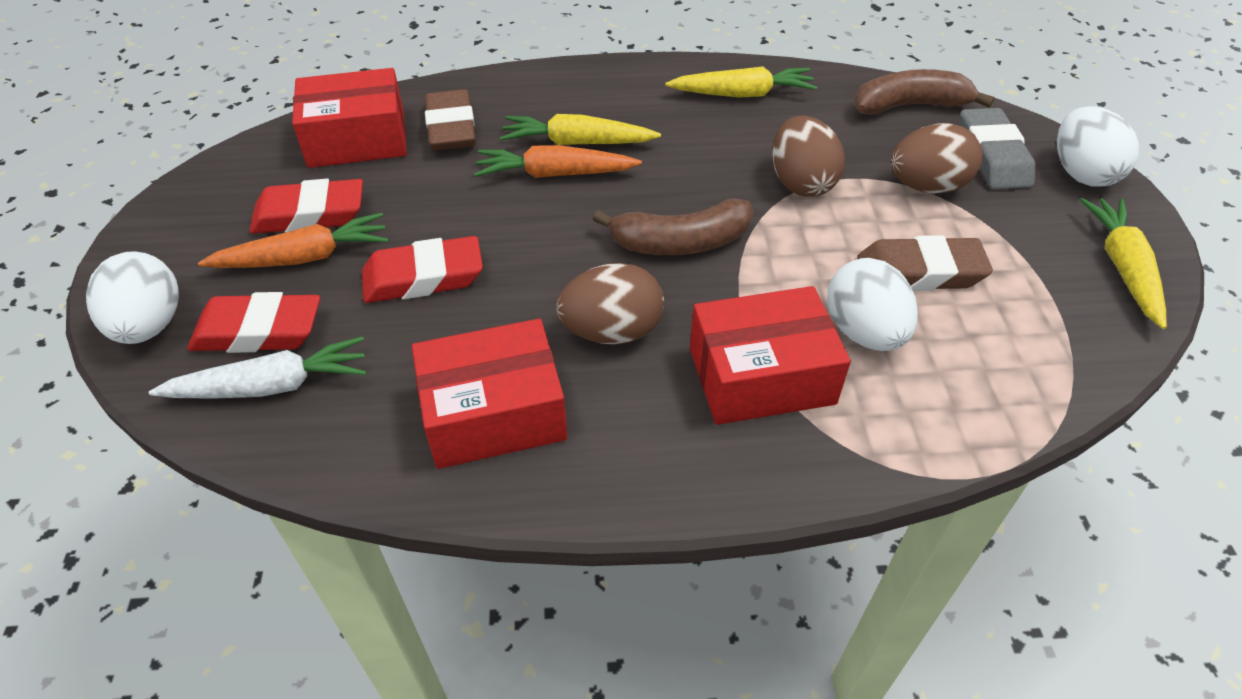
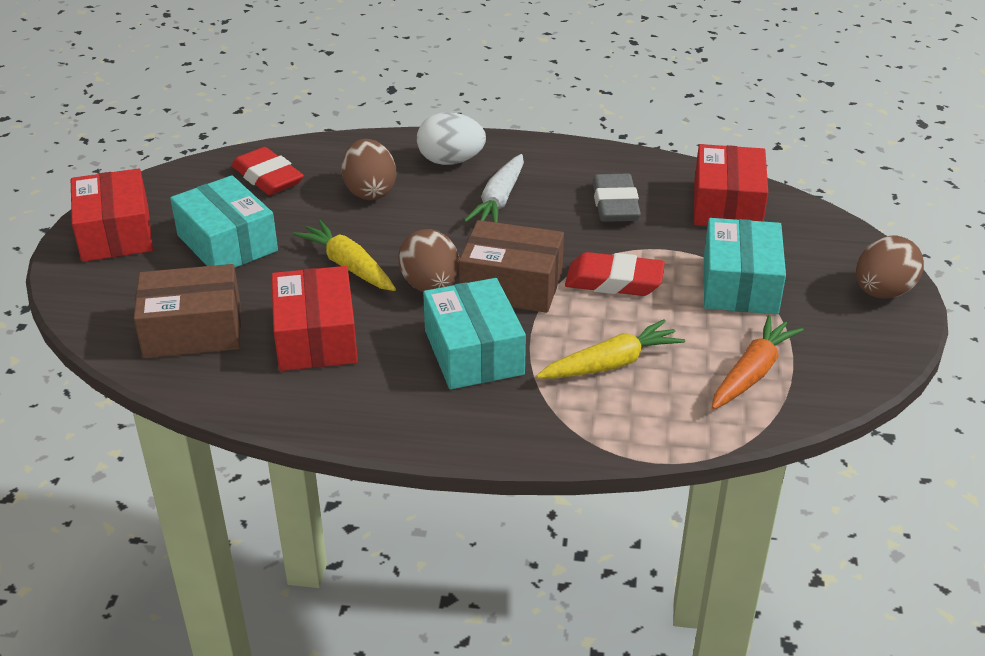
brown banana: 2 -> 0
brown box: 0 -> 2
brown eraser: 2 -> 0
orange carrot: 2 -> 1
red eraser: 3 -> 2
turquoise box: 0 -> 3
white egg: 3 -> 1
yellow carrot: 3 -> 2

